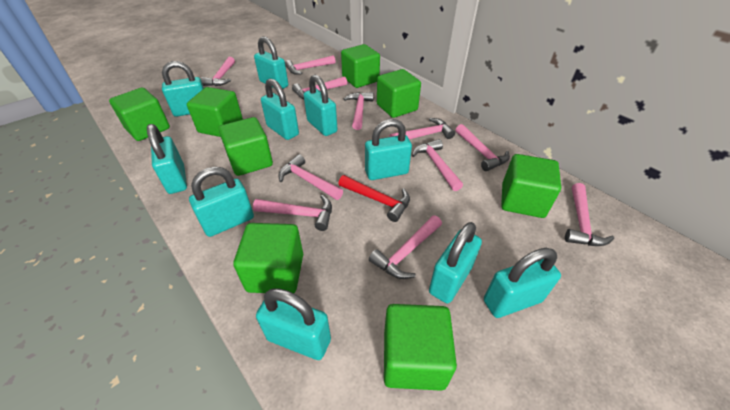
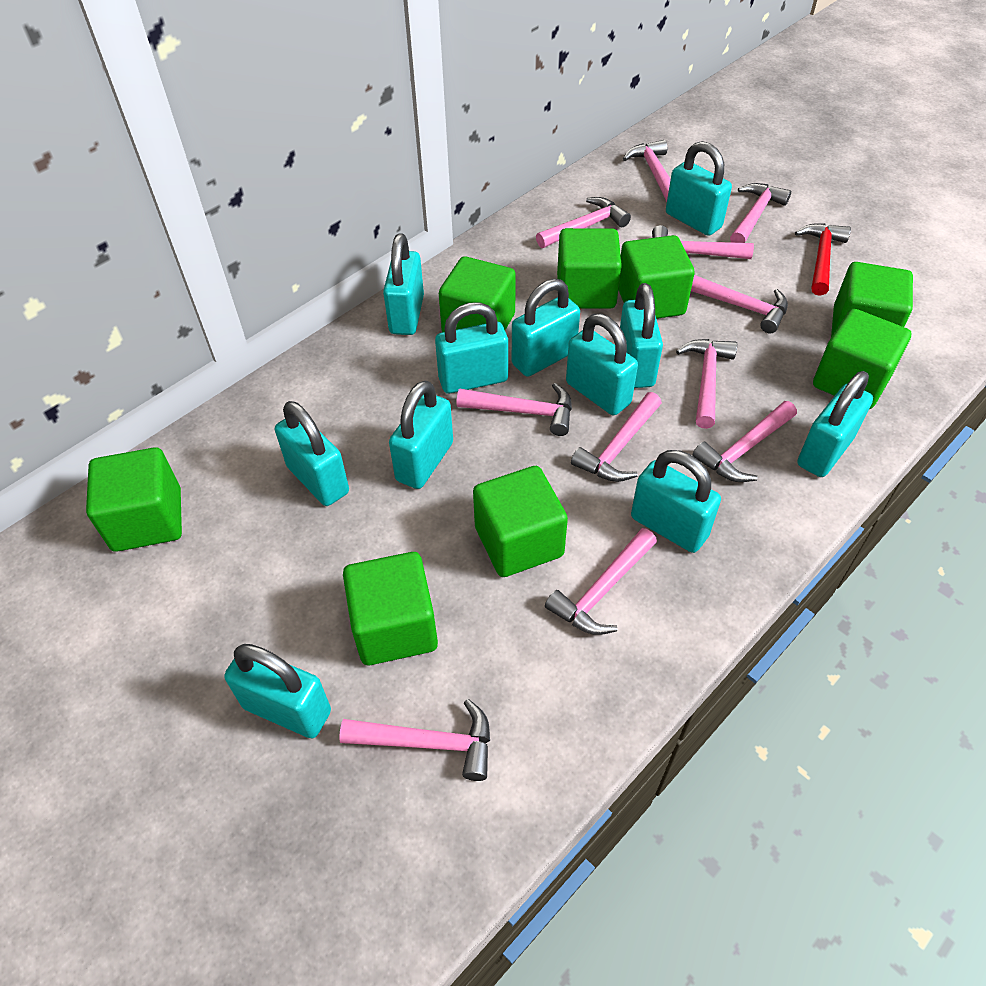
turquoise padlock: 10 -> 11

